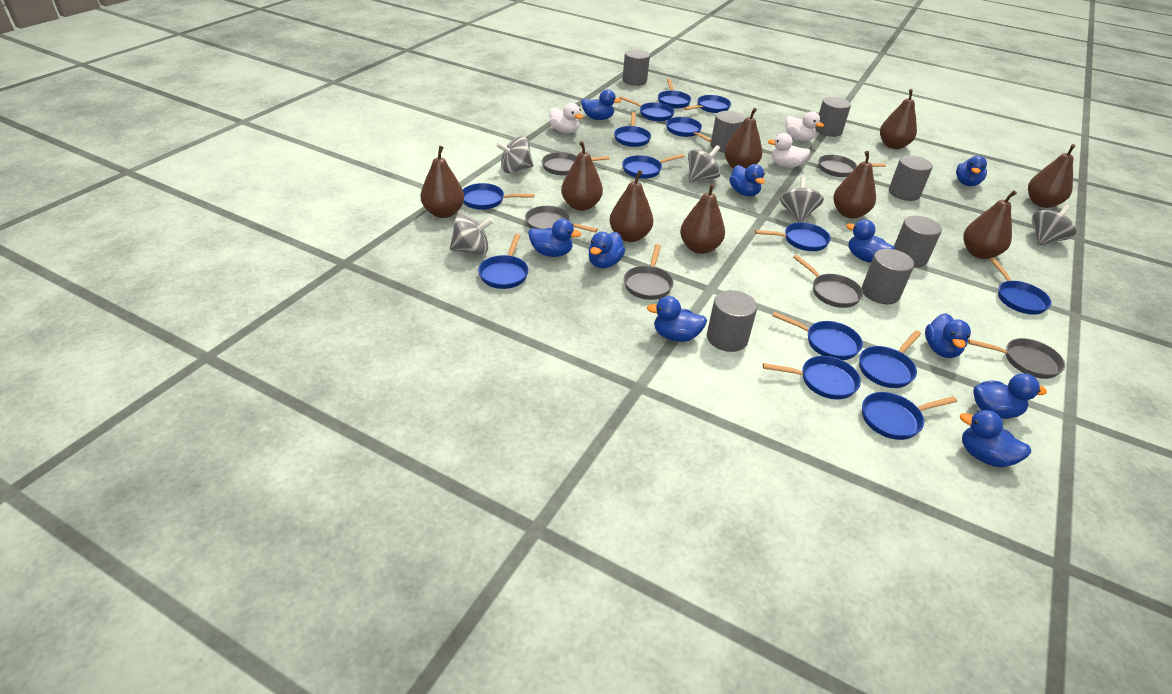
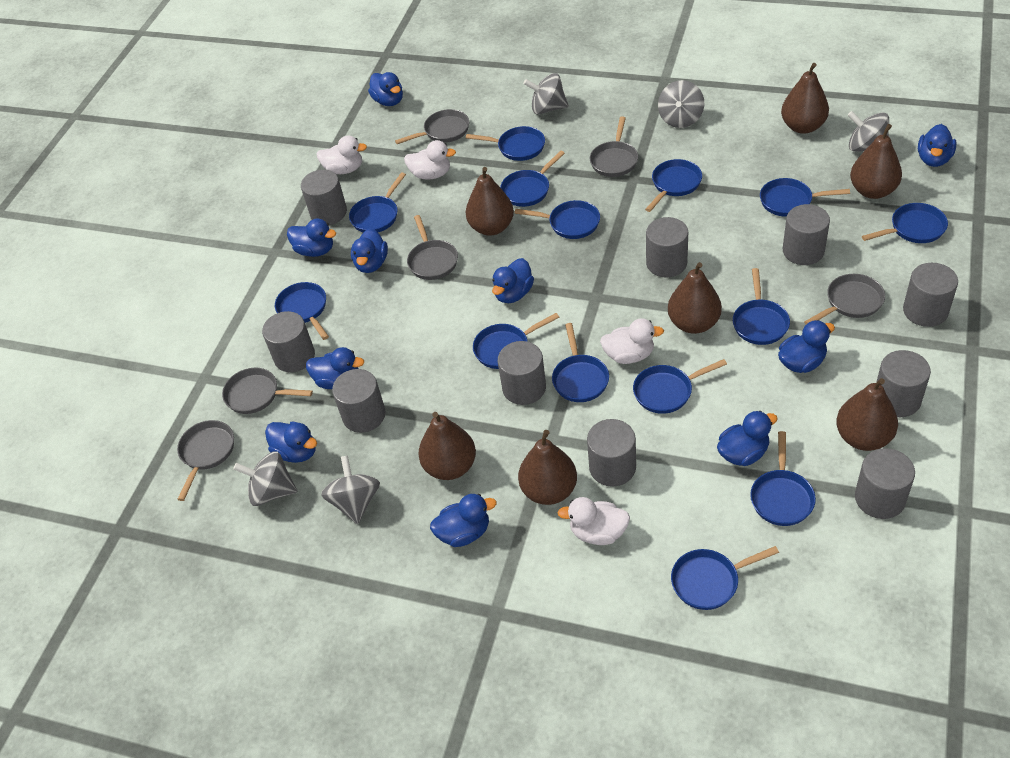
brown pear: 9 -> 7
grey cylinder: 7 -> 10
white duck: 3 -> 4

